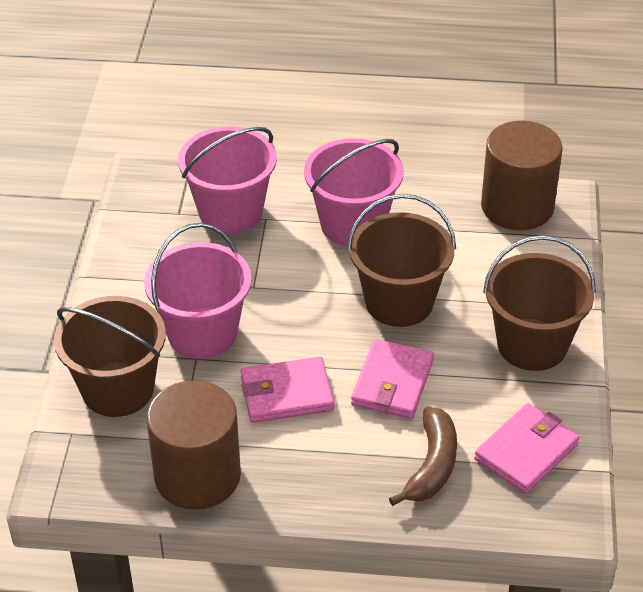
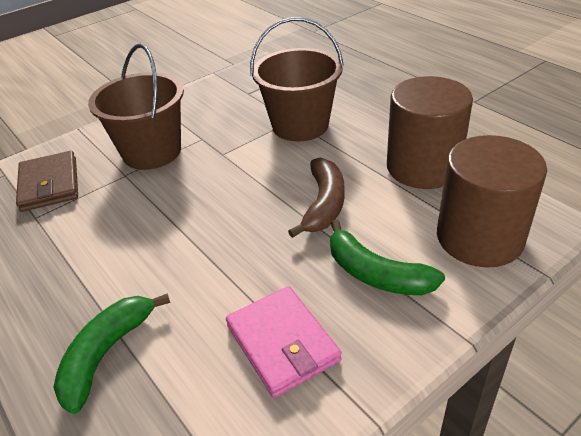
brown bucket: 3 -> 2
brown wallet: 0 -> 1
green banana: 0 -> 2
pink bucket: 3 -> 0
pink wallet: 3 -> 1

